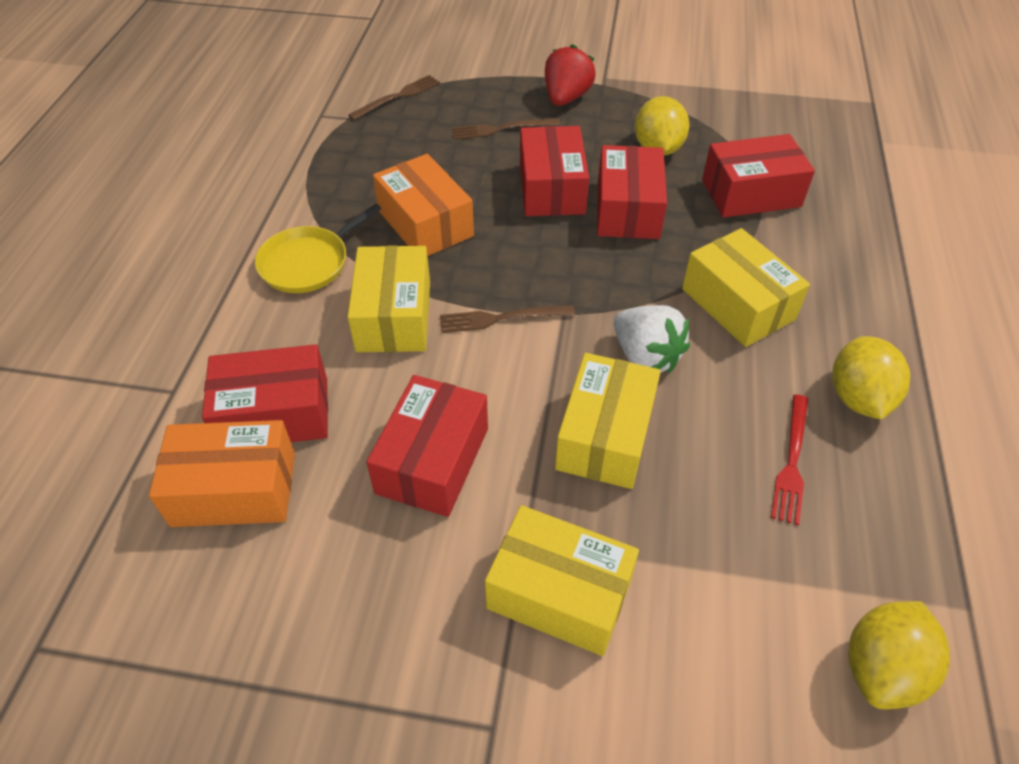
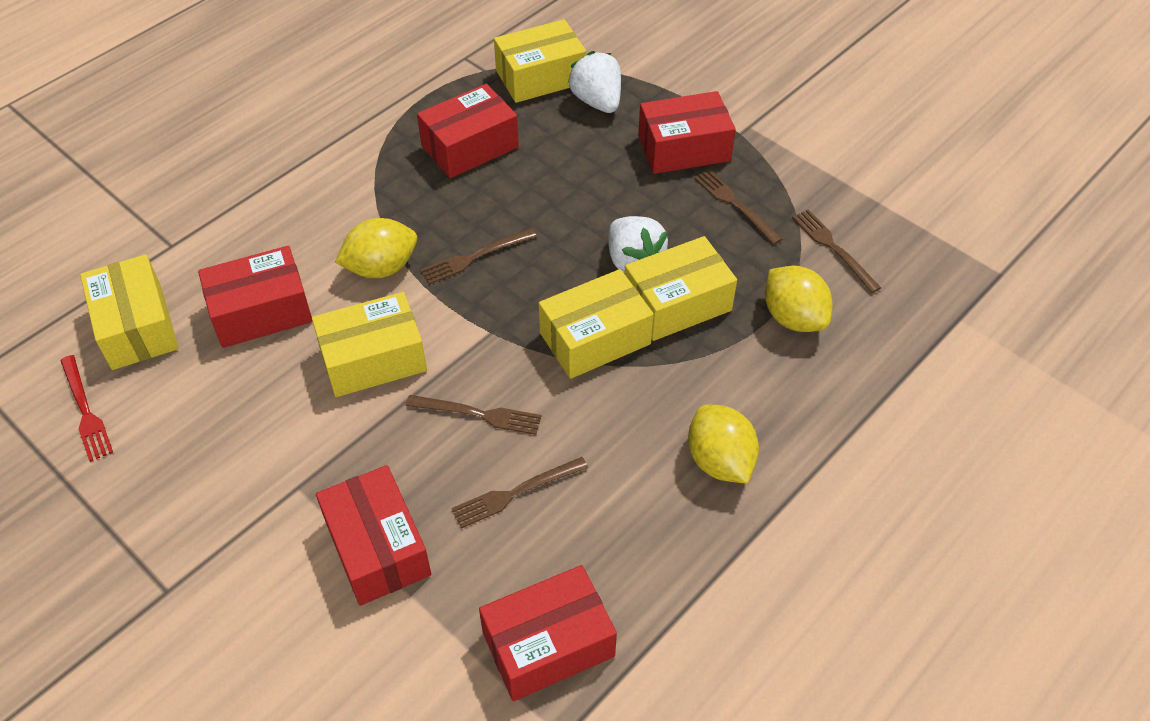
brown fork: 3 -> 5
orange box: 2 -> 0
red strawberry: 1 -> 0
white strawberry: 1 -> 2
yellow box: 4 -> 5
yellow pan: 1 -> 0

